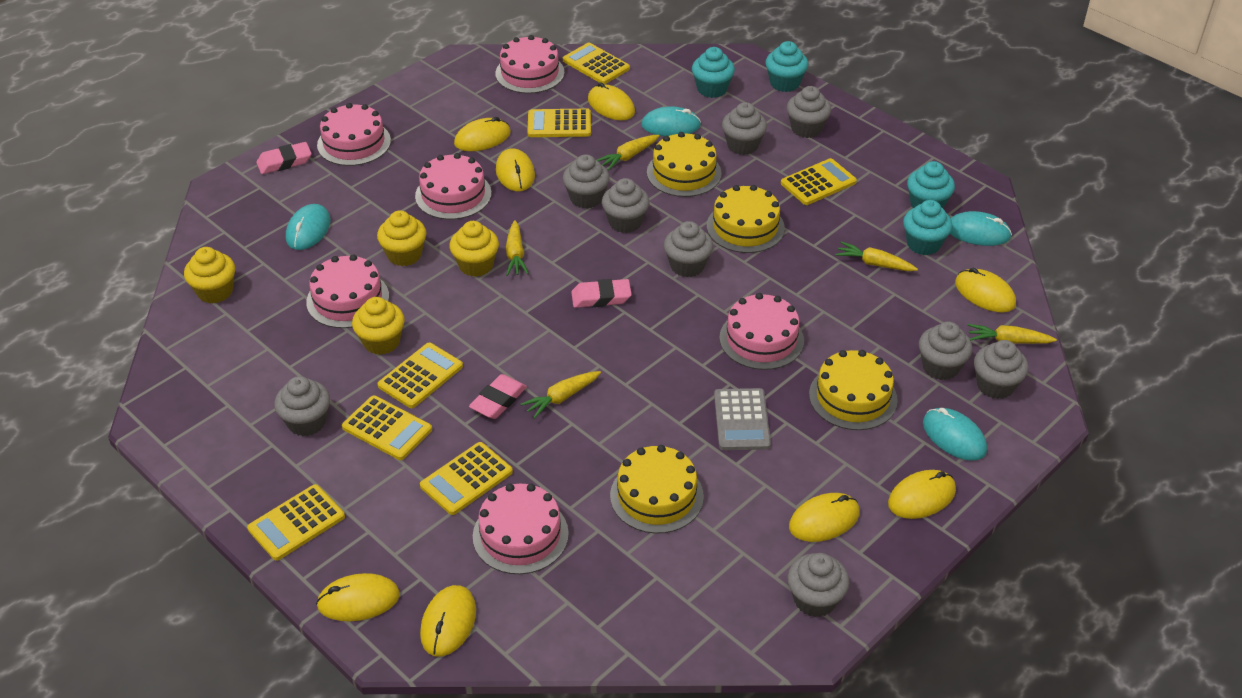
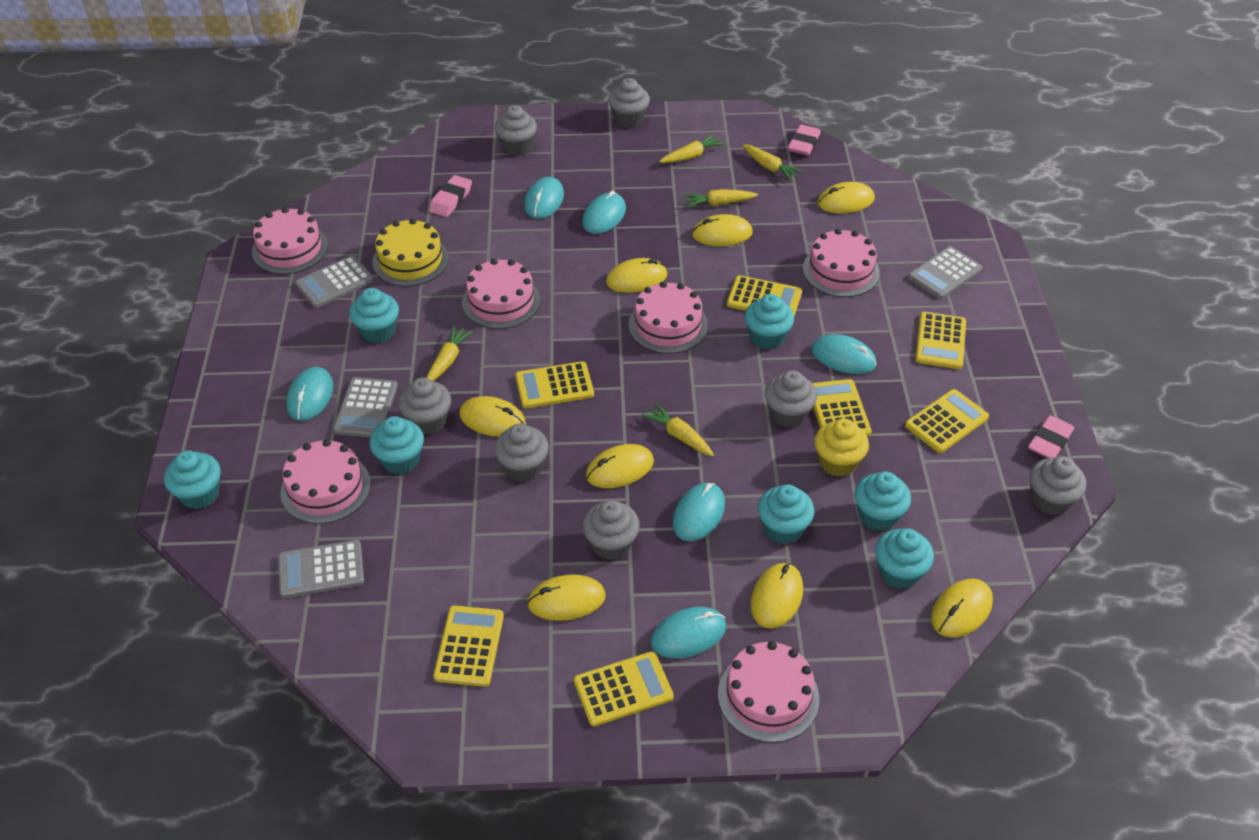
grey calculator: 1 -> 4
grey cupcake: 9 -> 7
turquoise cupcake: 4 -> 7
turquoise mouse: 4 -> 6
yellow cake: 4 -> 1
yellow cupcake: 4 -> 1

